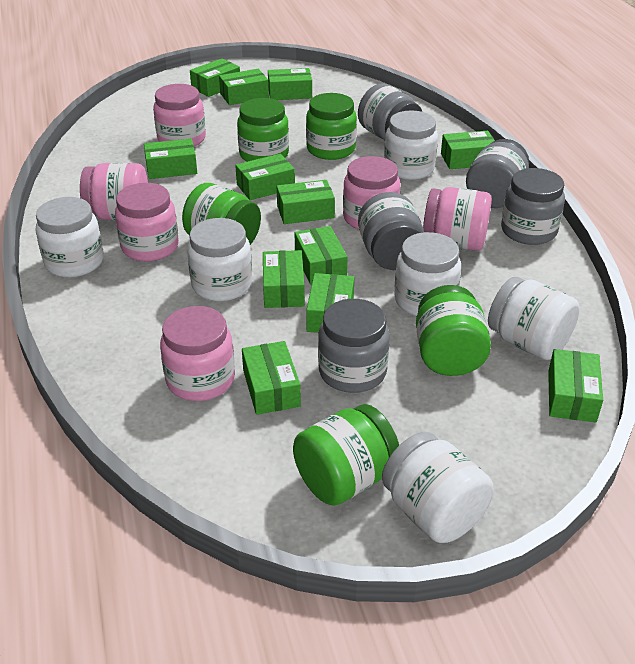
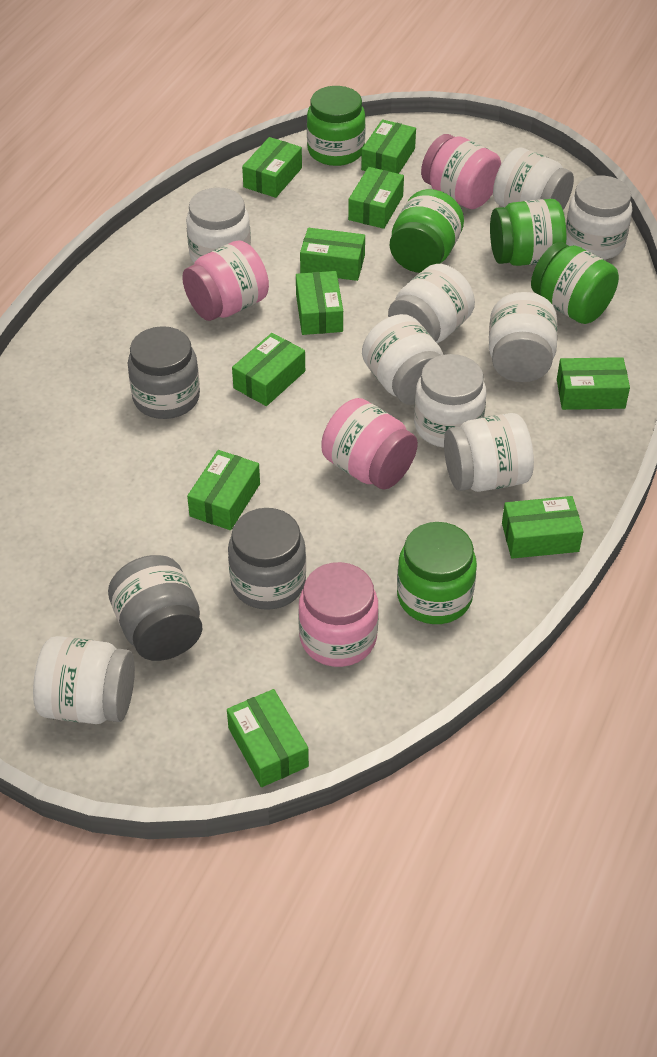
green box: 12 -> 10
grey jar: 5 -> 3
pink jar: 6 -> 4
white jar: 6 -> 9

